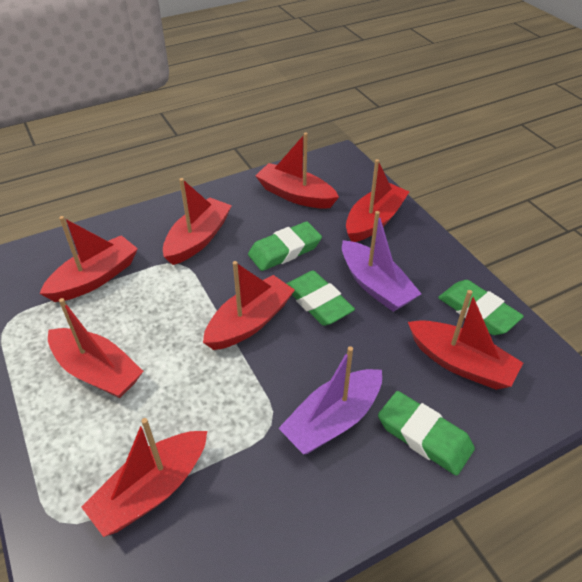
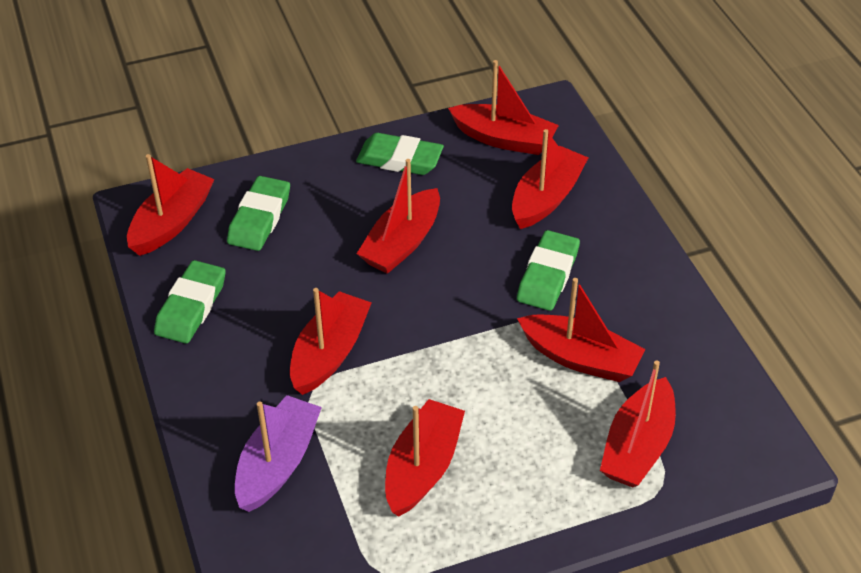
purple boat: 2 -> 1

